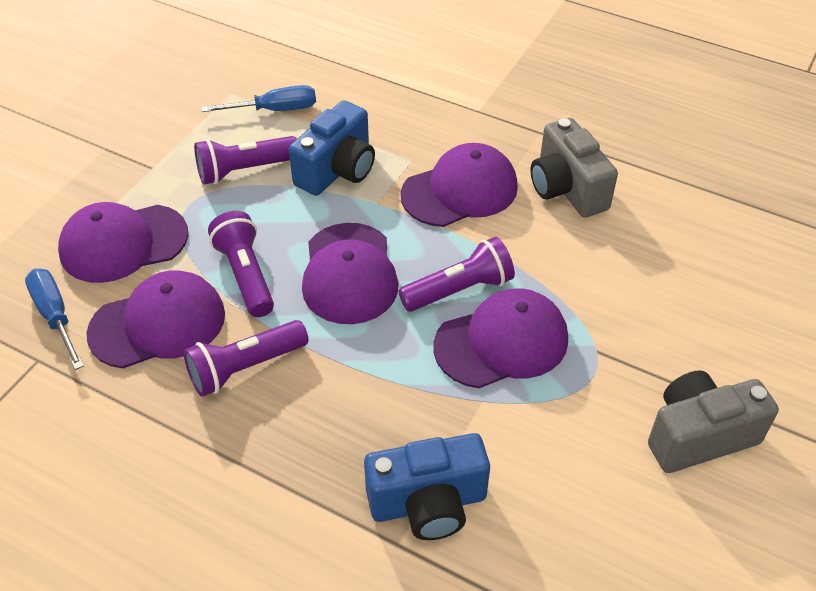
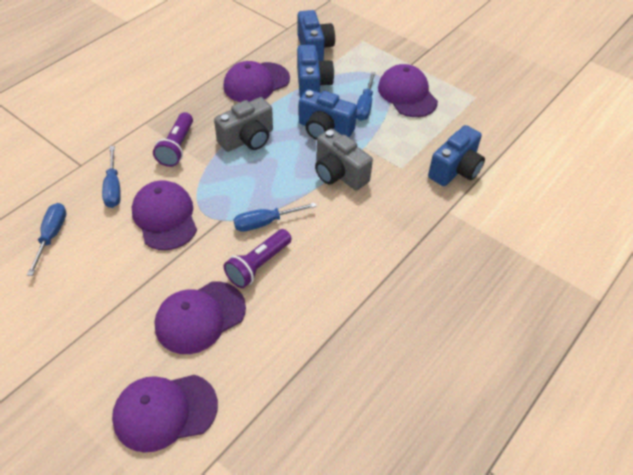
blue camera: 2 -> 4
blue screwdriver: 2 -> 4
purple flashlight: 4 -> 2

